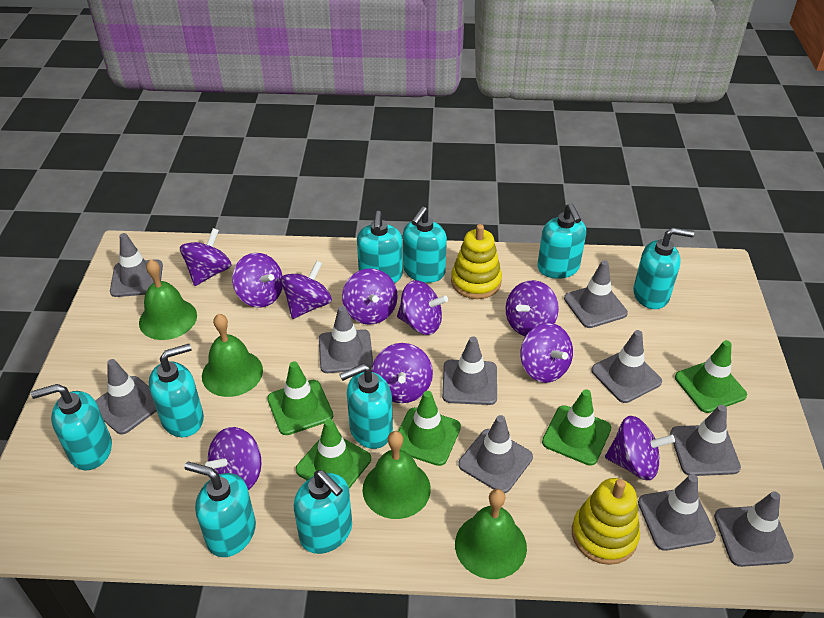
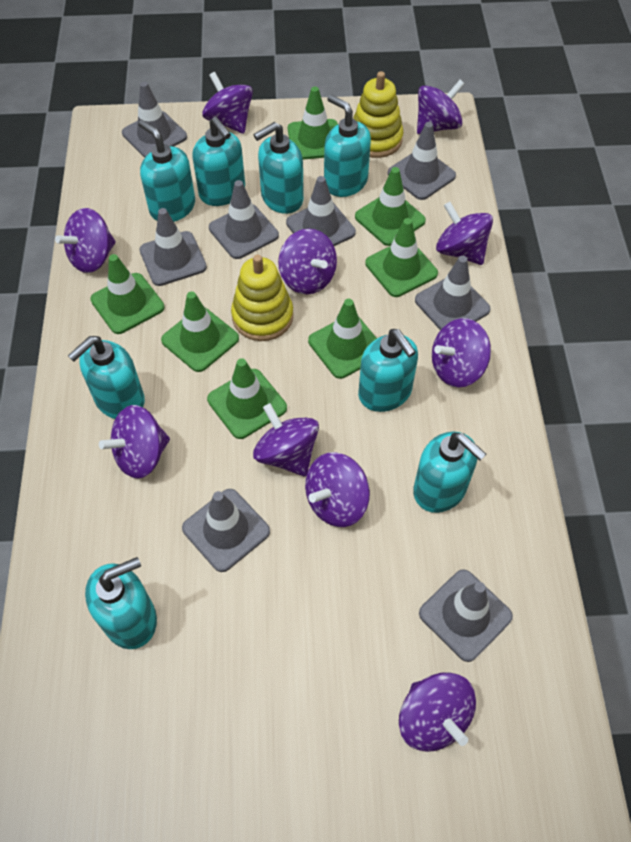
green bell: 4 -> 0
green traffic cone: 5 -> 7
grey traffic cone: 10 -> 8
turquoise soap dispenser: 9 -> 8

